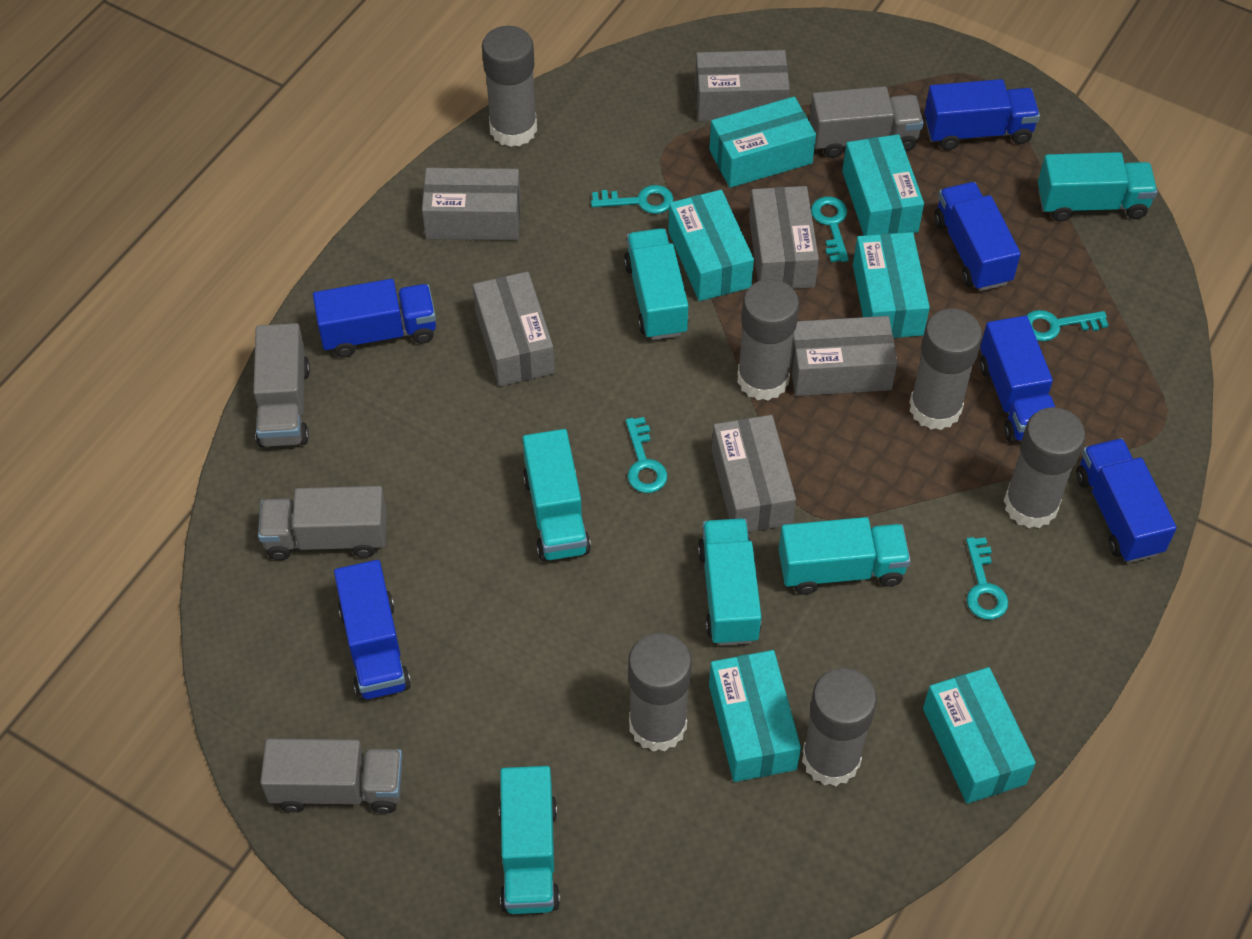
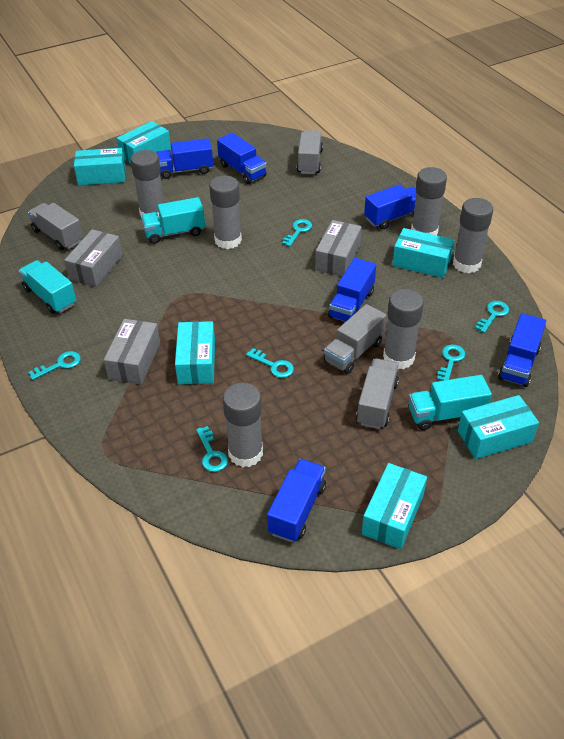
grey box: 6 -> 3
turquoise key: 5 -> 6
turquoise truck: 6 -> 3

